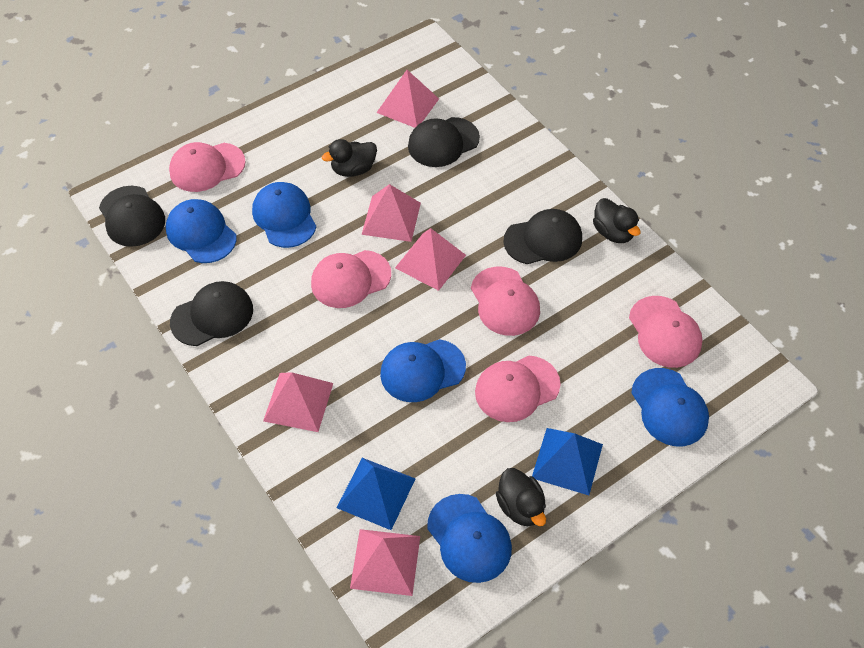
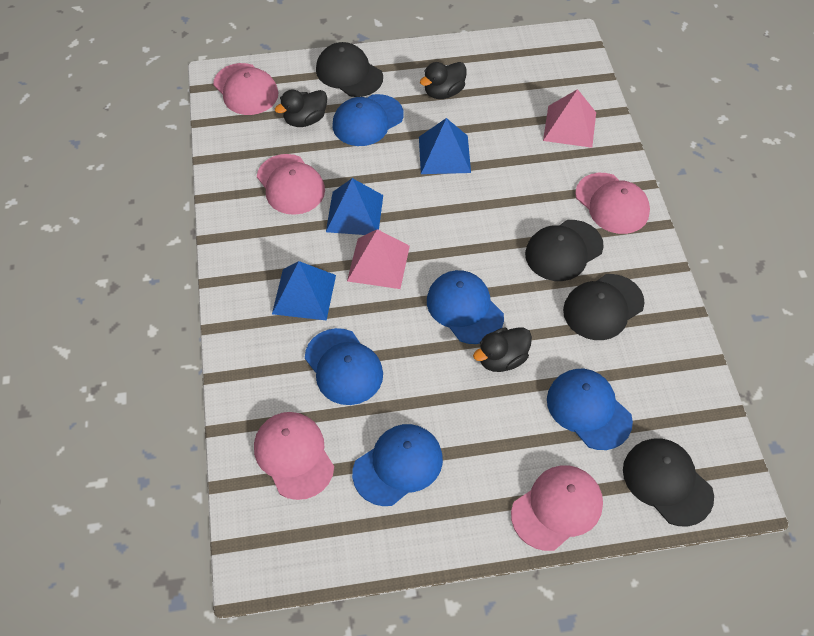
blue pyramid: 2 -> 3
pink pyramid: 5 -> 2

